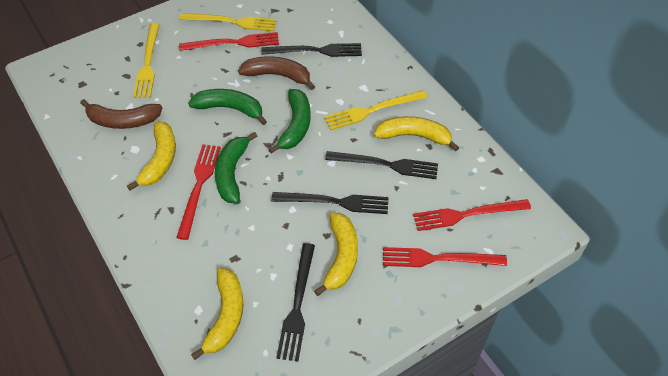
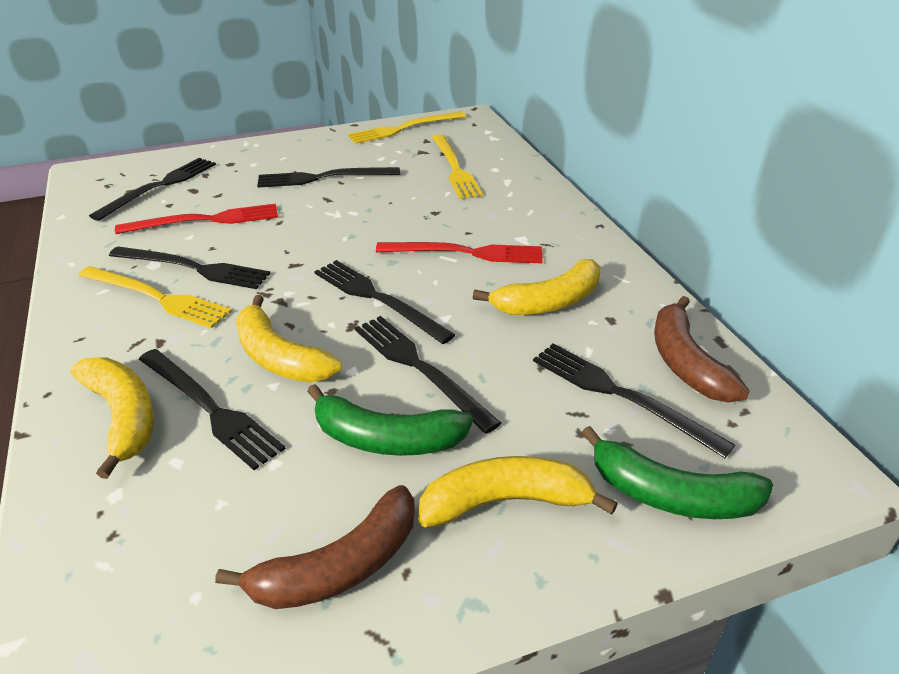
black fork: 4 -> 7
green banana: 3 -> 2
red fork: 4 -> 2

